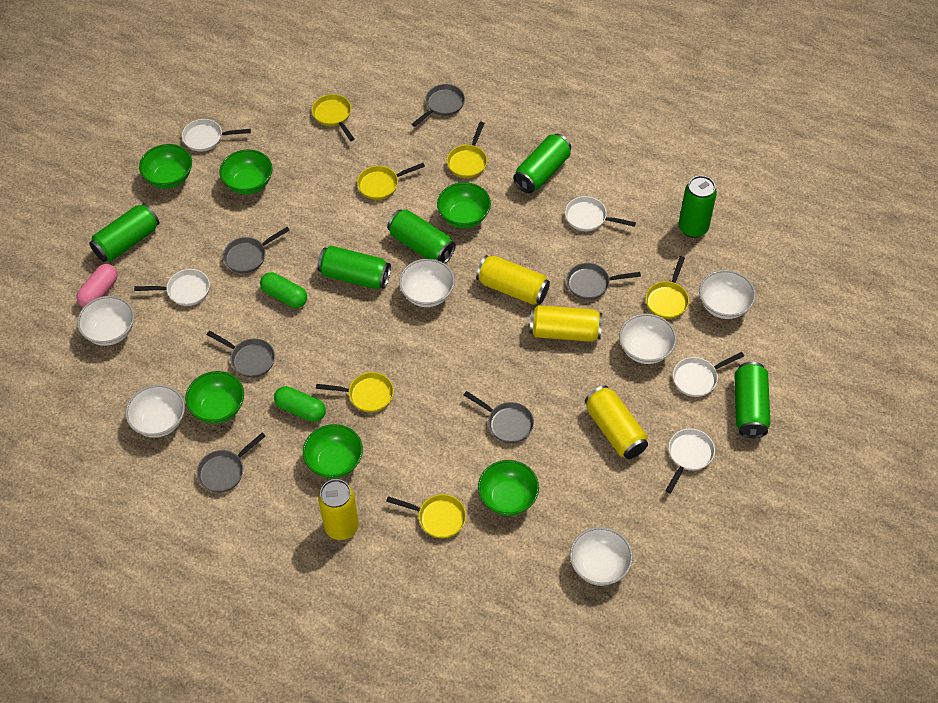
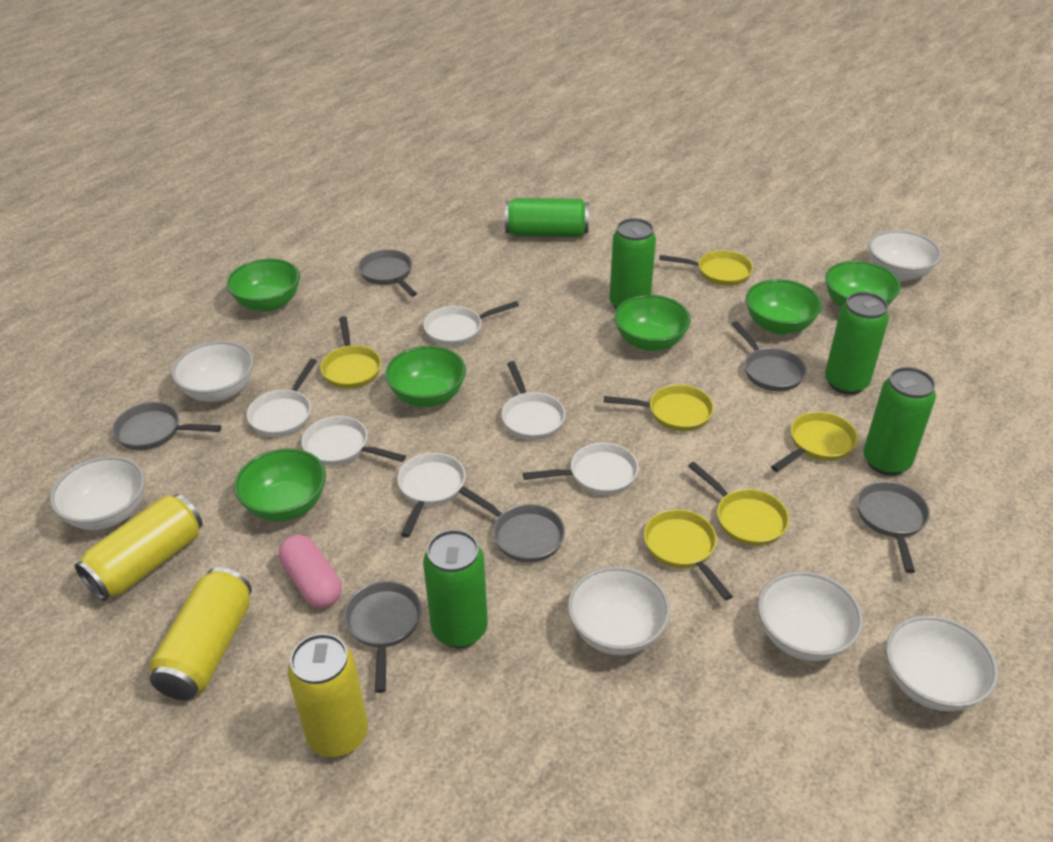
green can: 6 -> 5
green capsule: 2 -> 0
white pan: 5 -> 6
yellow can: 4 -> 3

